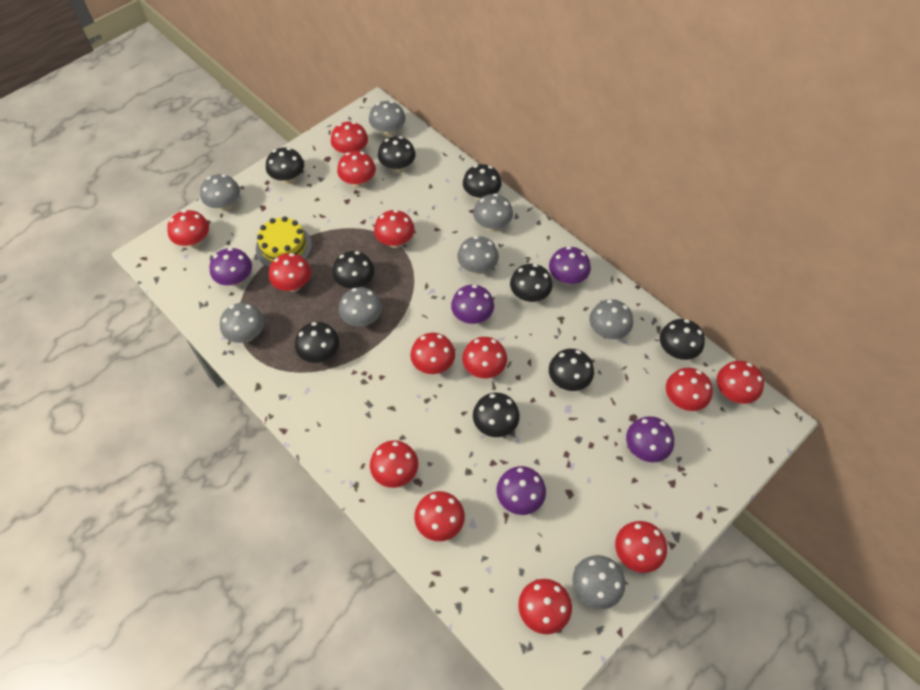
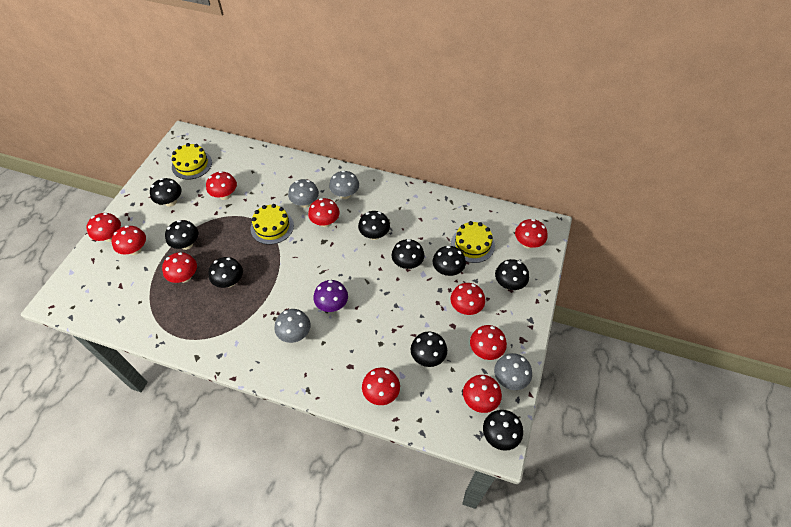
grey mushroom: 8 -> 4
purple mushroom: 5 -> 1
red mushroom: 13 -> 10
yellow cake: 1 -> 3

